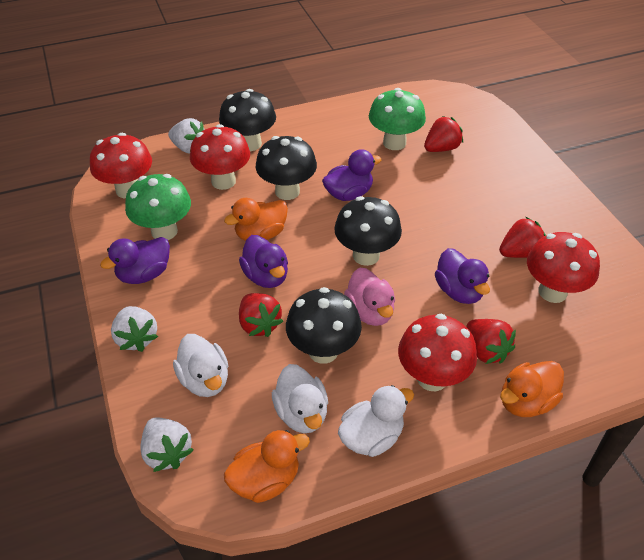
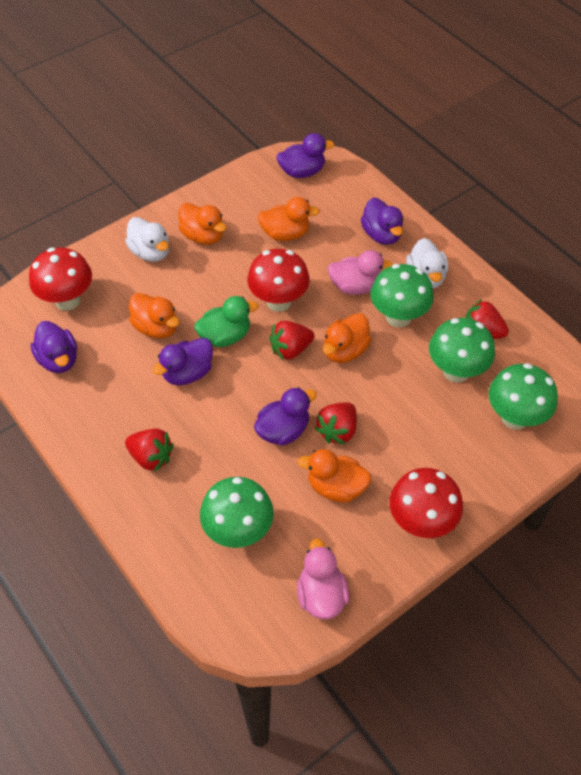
black mushroom: 4 -> 0
green duck: 0 -> 1
green mushroom: 2 -> 4
orange duck: 3 -> 5
pink duck: 1 -> 2
purple duck: 4 -> 5
red mushroom: 4 -> 3
white duck: 3 -> 2
white strawberry: 3 -> 0

